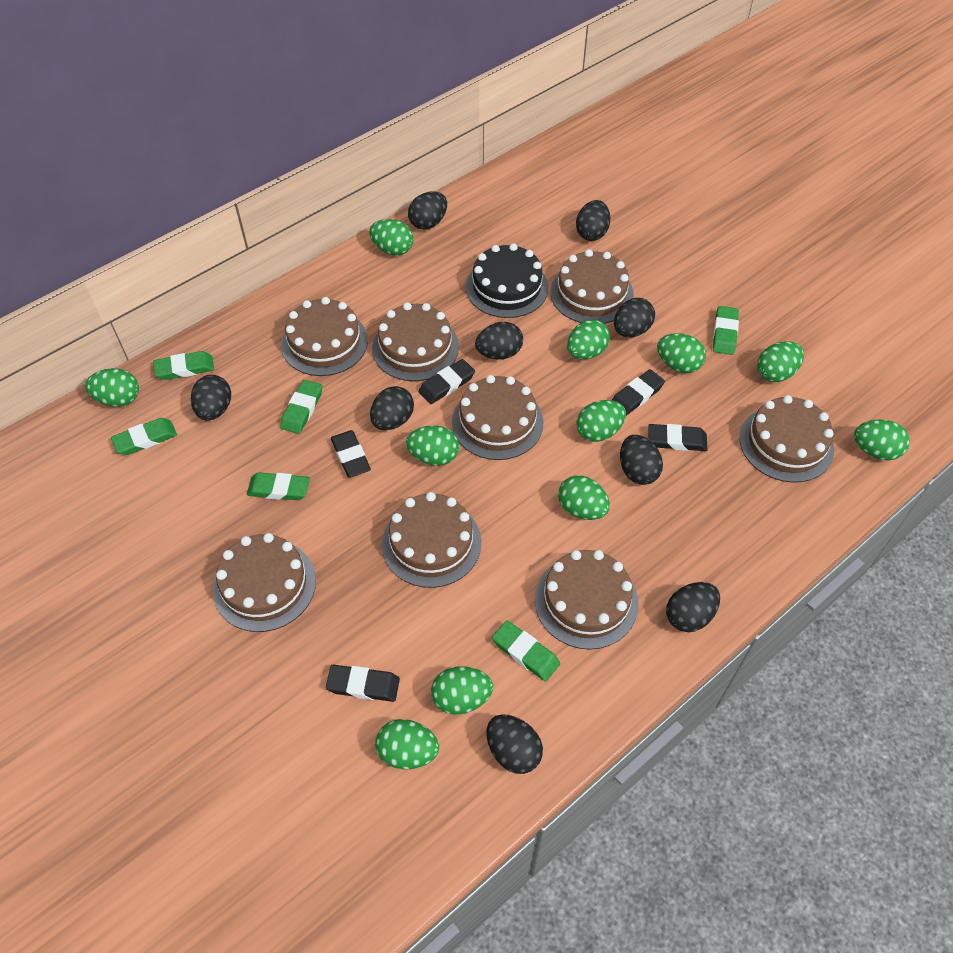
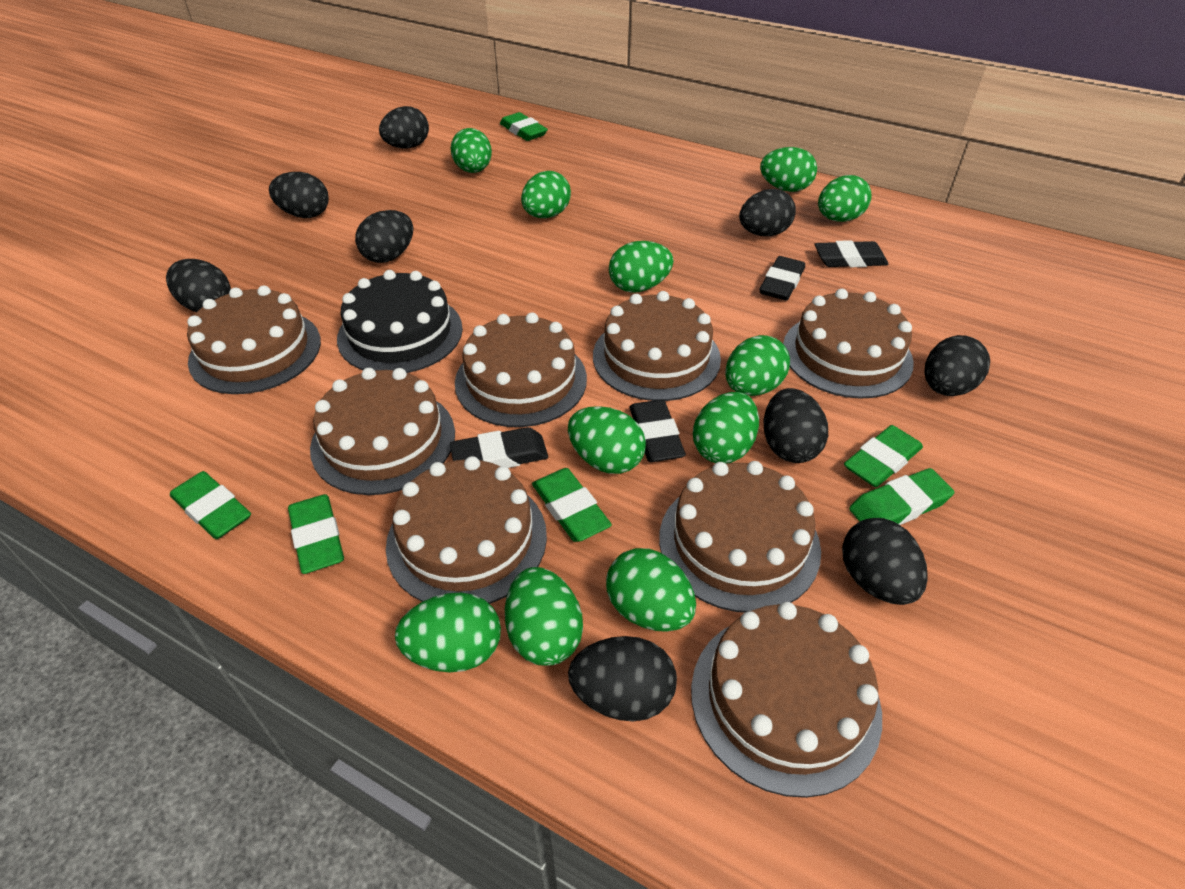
black eraser: 5 -> 4

